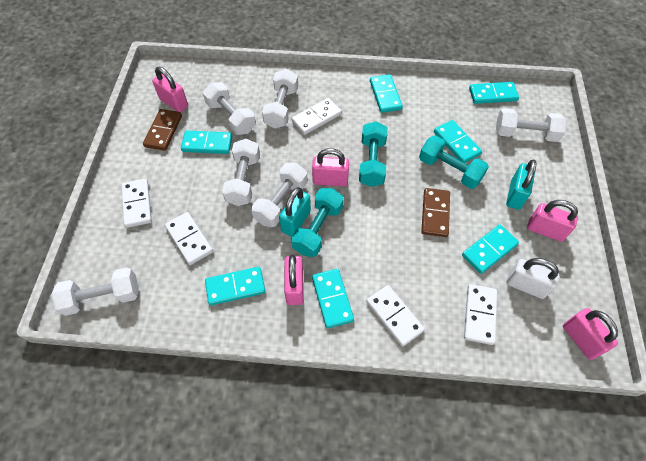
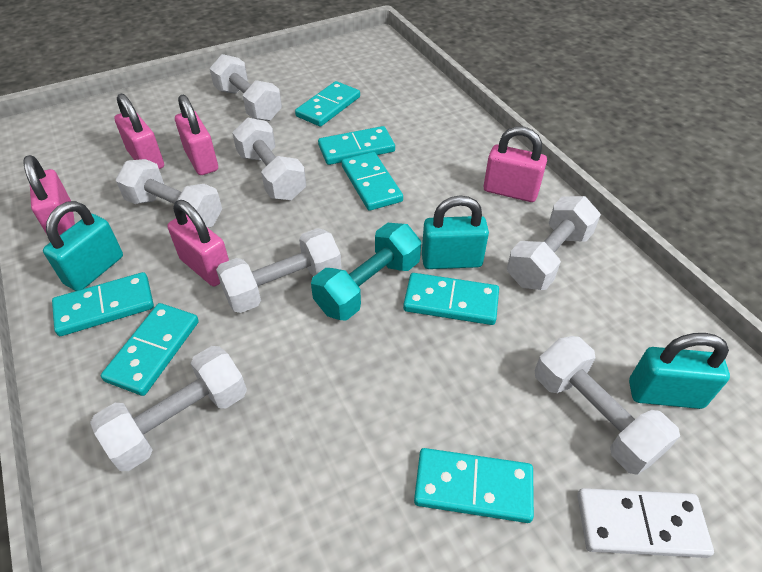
brown domino: 2 -> 0
turquoise dumbbell: 3 -> 1
turquoise padlock: 2 -> 3
white domino: 5 -> 1
white dumbbell: 6 -> 7
white padlock: 1 -> 0

